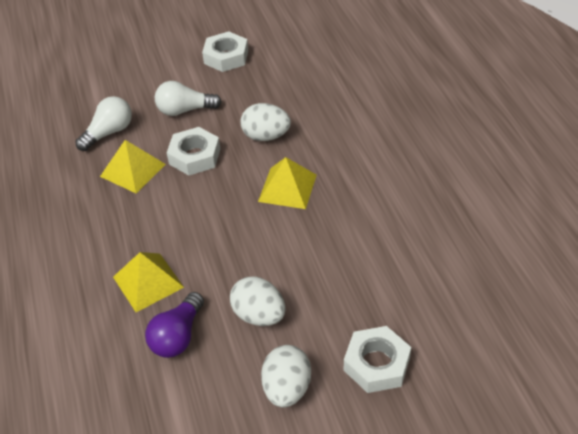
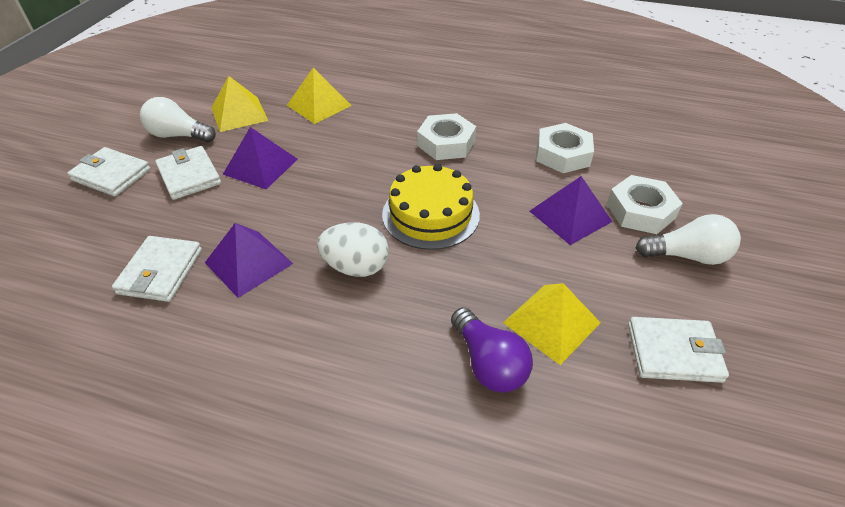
purple pyramid: 0 -> 3
white egg: 3 -> 1
white wallet: 0 -> 4
yellow cake: 0 -> 1

